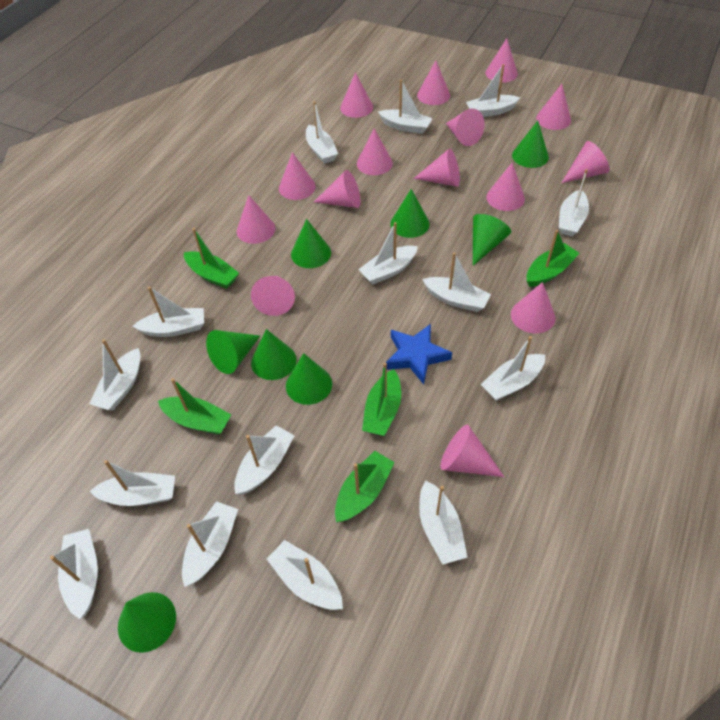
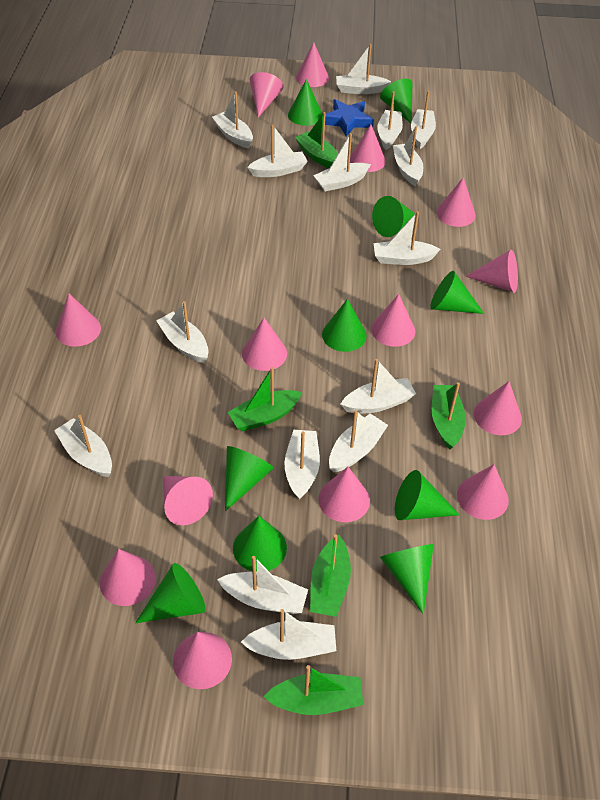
green cone: 8 -> 10
pink cone: 15 -> 14

